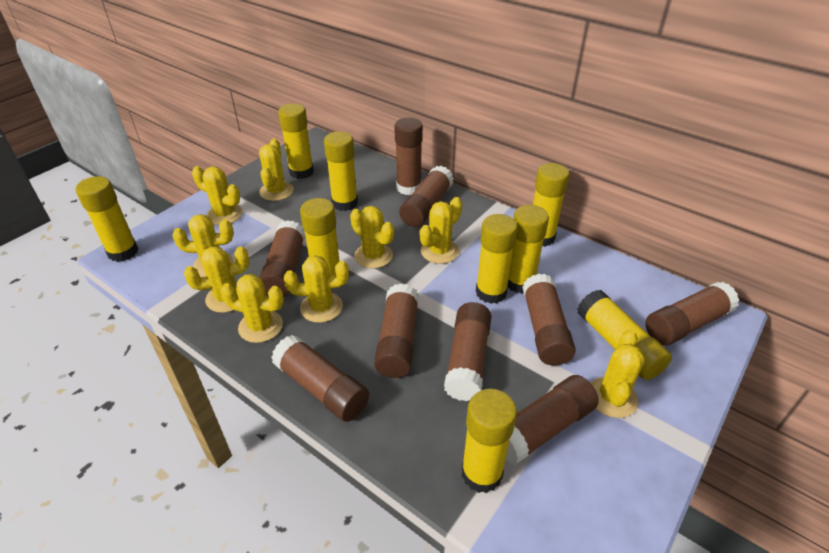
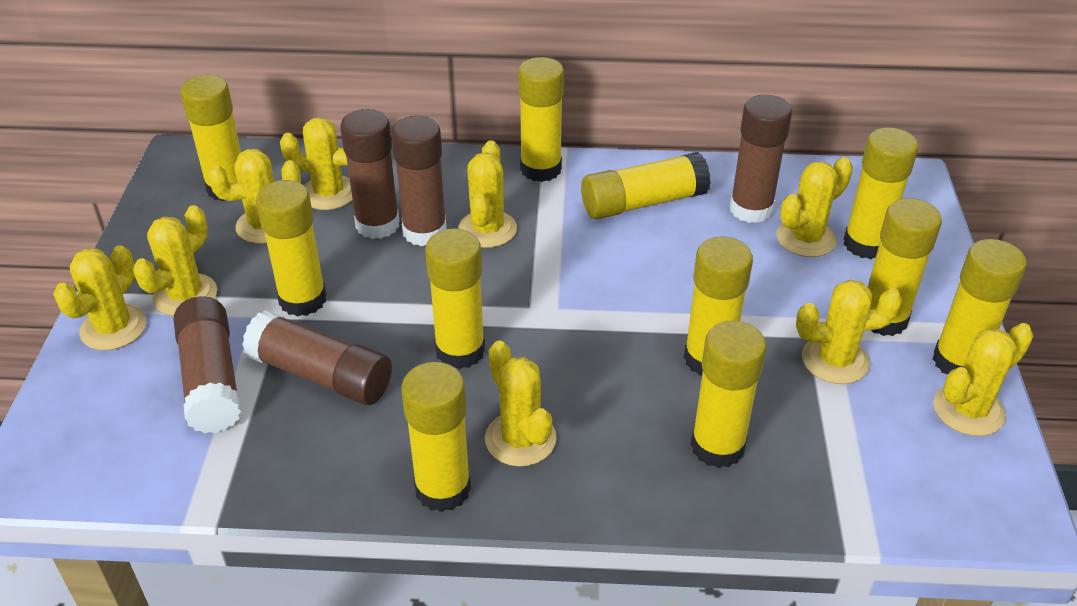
brown glue stick: 9 -> 5
yellow glue stick: 9 -> 11

